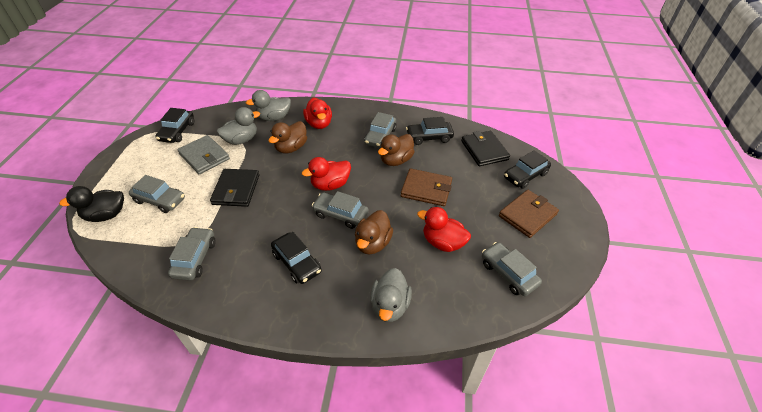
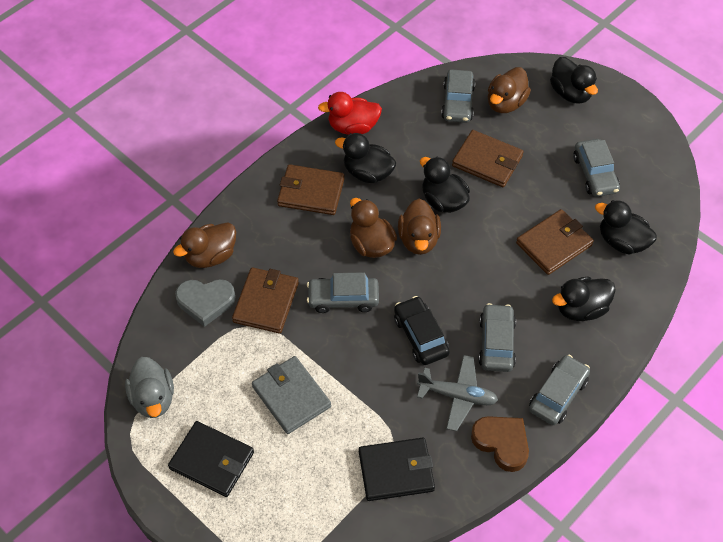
black car: 4 -> 1
black duck: 1 -> 5
brown duck: 3 -> 4
brown heart: 0 -> 1
brown wallet: 2 -> 4
grey duck: 3 -> 1
grey heart: 0 -> 1
grey plane: 0 -> 1
red duck: 3 -> 1

